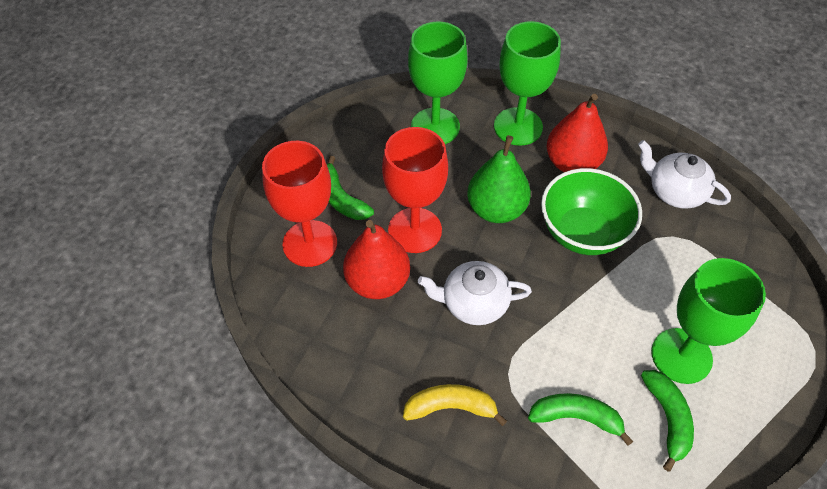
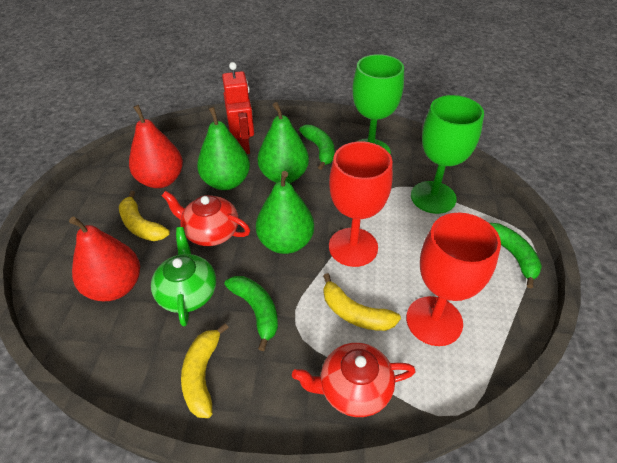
green bowl: 1 -> 0
green goblet: 3 -> 2
green pear: 1 -> 3
green teapot: 0 -> 1
red robot: 0 -> 1
red teapot: 0 -> 2
white teapot: 2 -> 0
yellow banana: 1 -> 3

